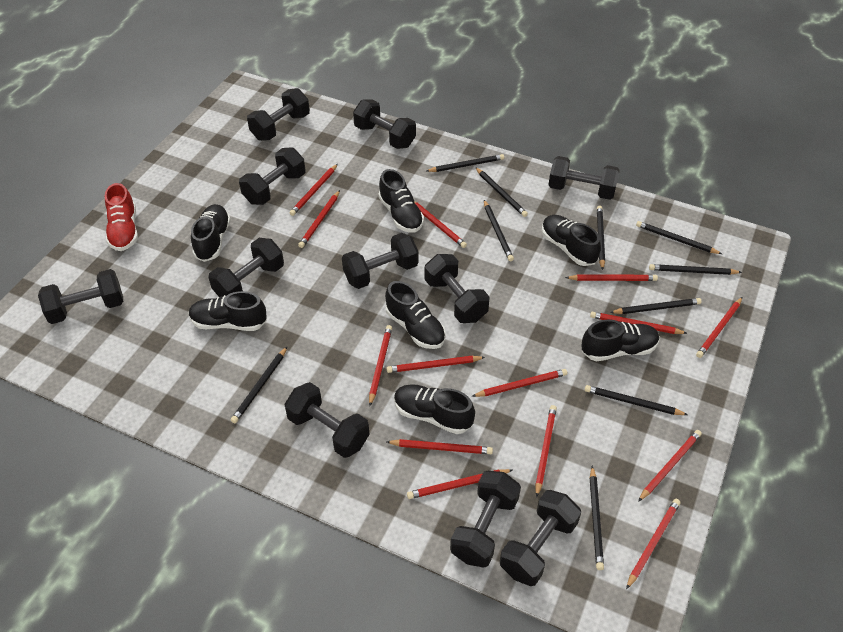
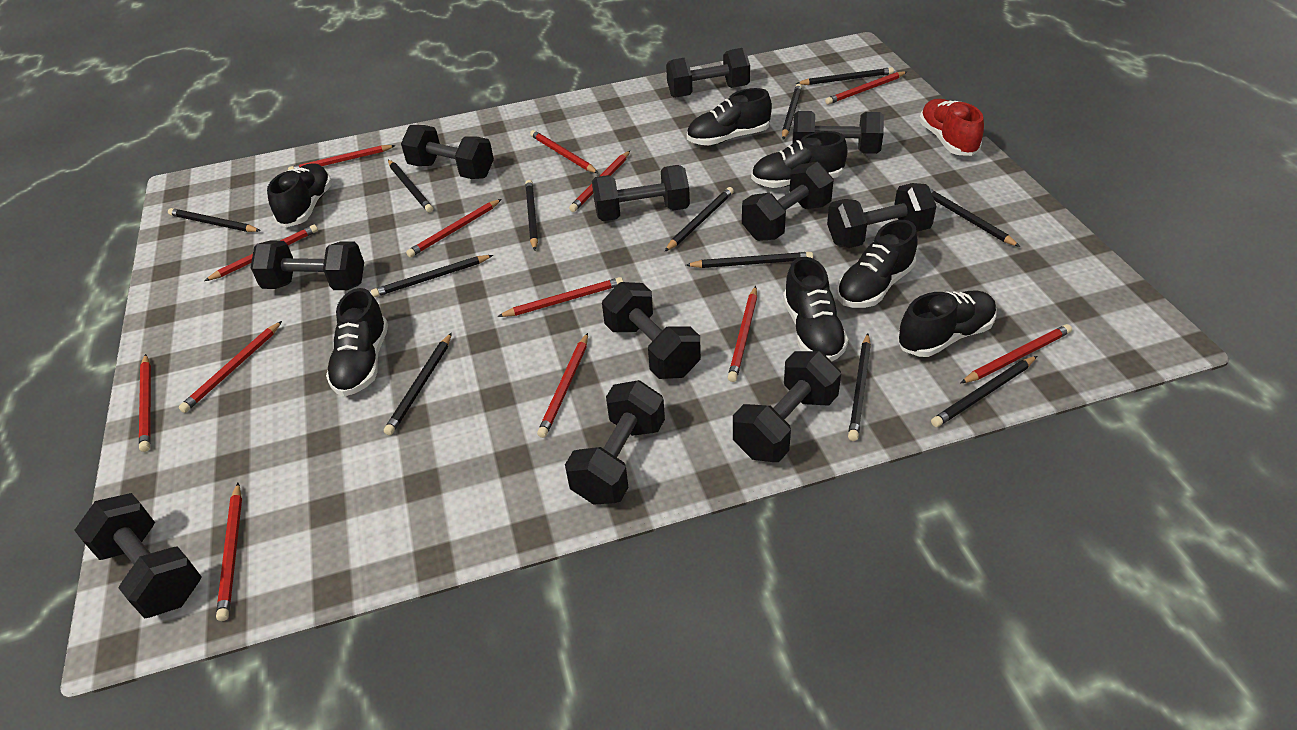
black pencil: 10 -> 12
red pencil: 14 -> 13

